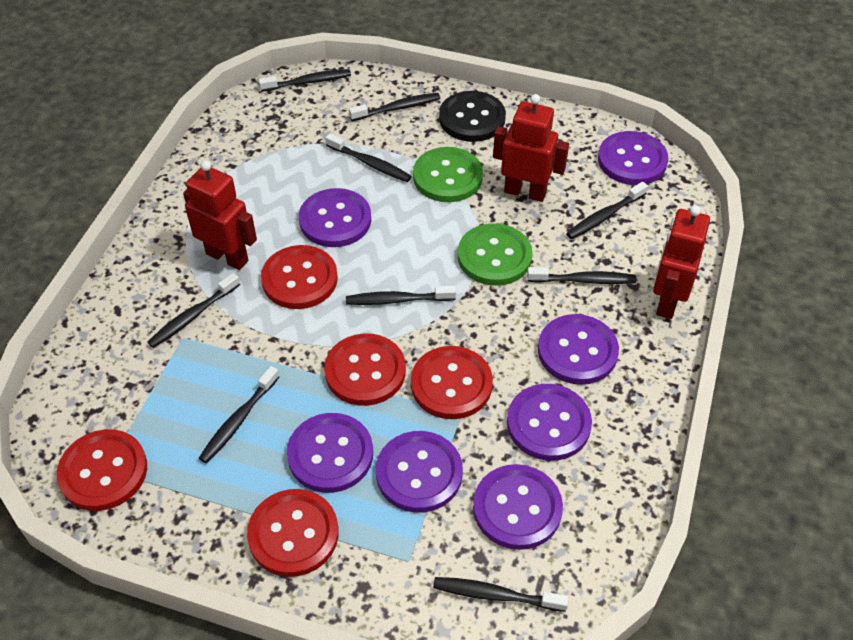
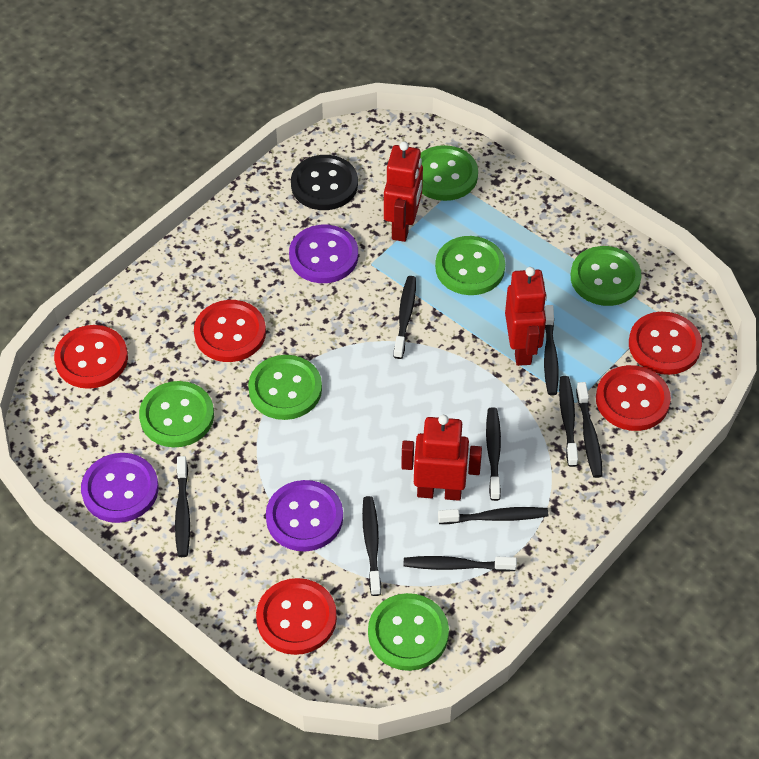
green button: 2 -> 6
purple button: 7 -> 3

